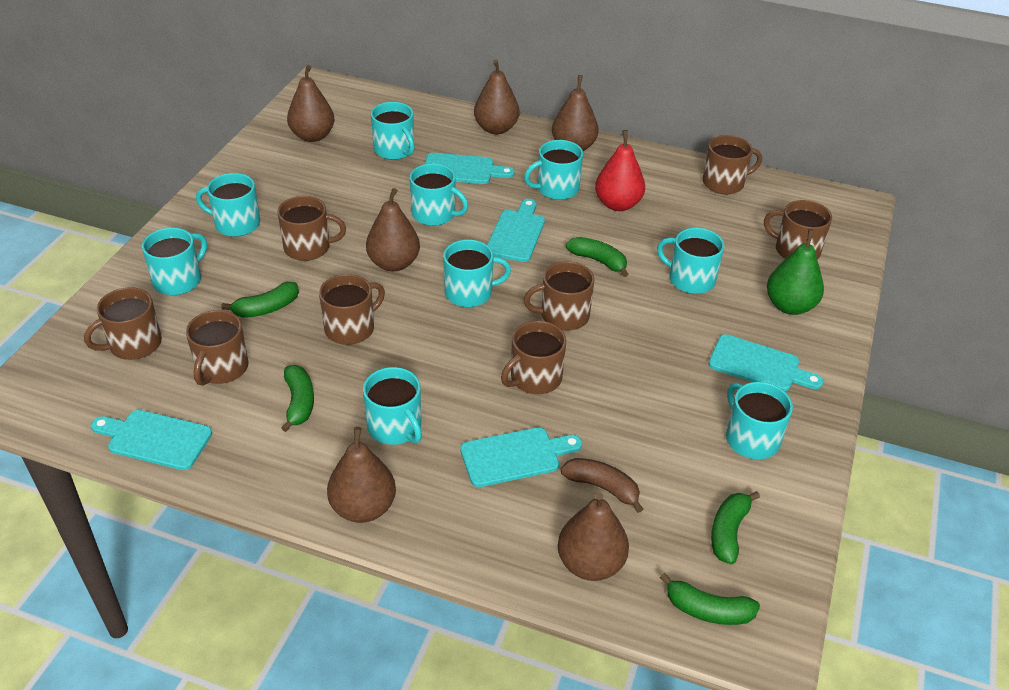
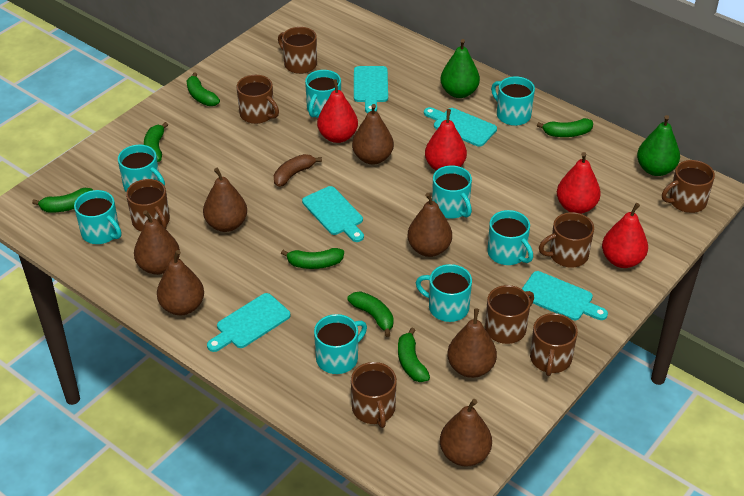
brown pear: 6 -> 7
green banana: 5 -> 7
green pear: 1 -> 2
red pear: 1 -> 4
turquoise mug: 9 -> 8

